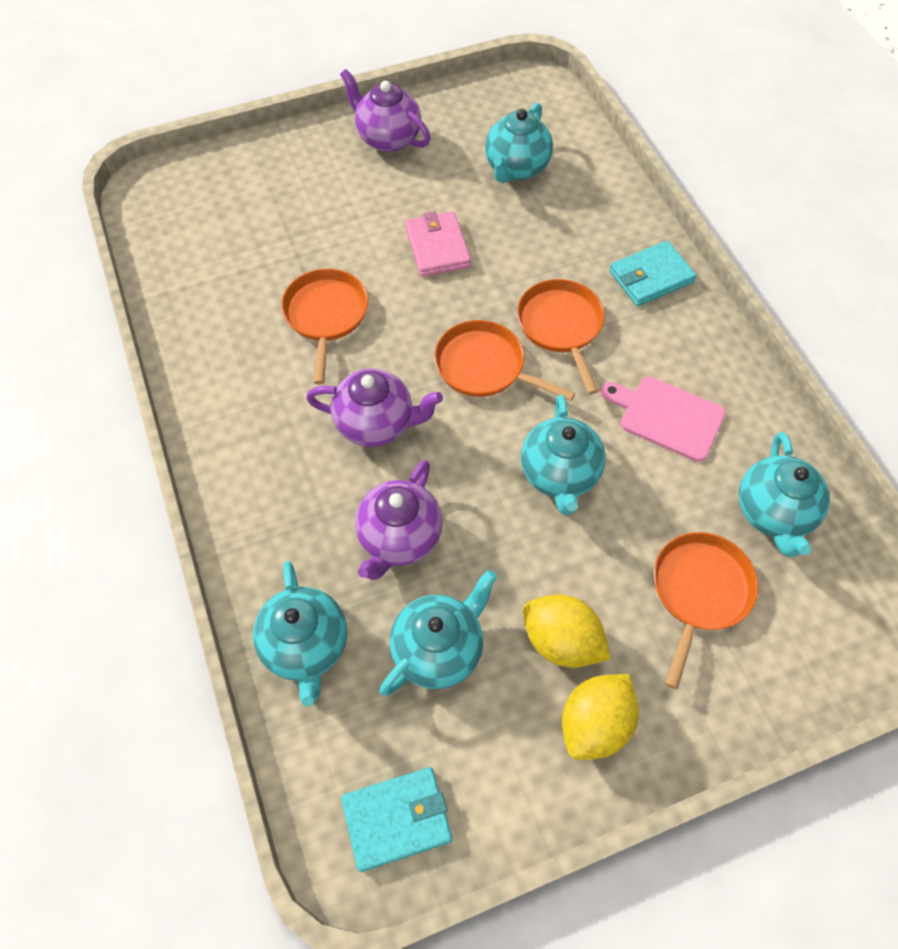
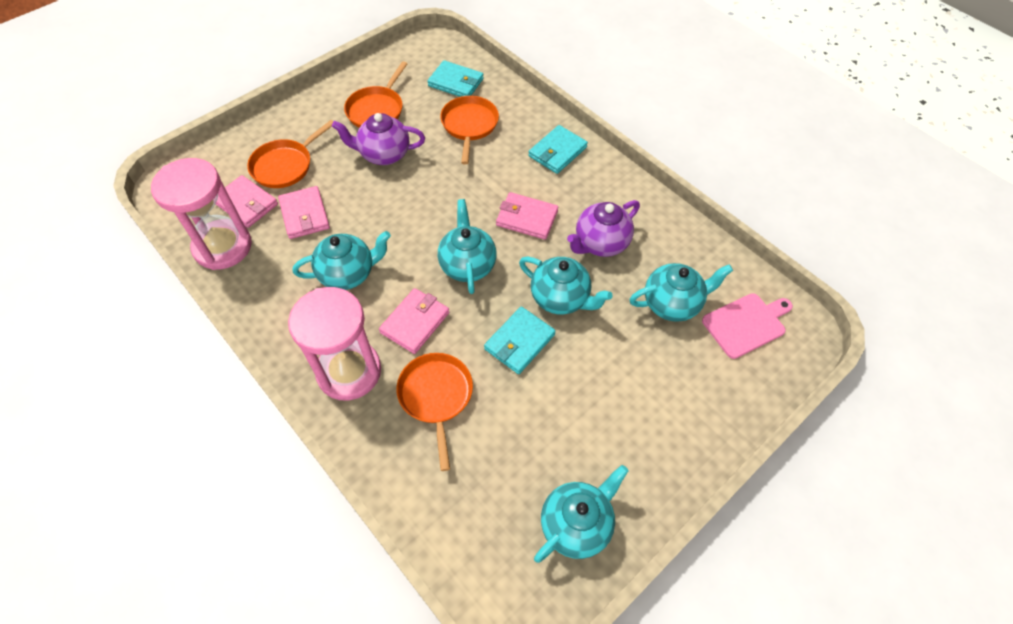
pink hourglass: 0 -> 2
pink wallet: 1 -> 4
purple teapot: 3 -> 2
turquoise wallet: 2 -> 3
yellow lemon: 2 -> 0

